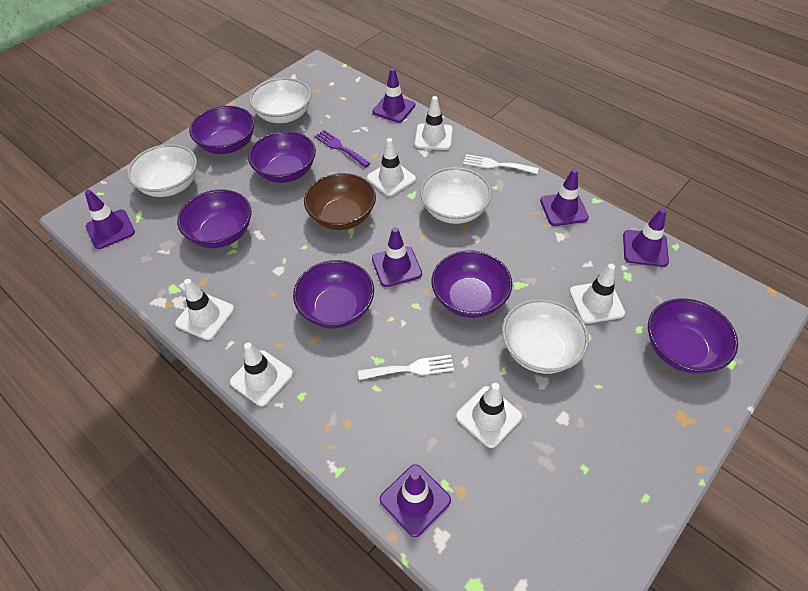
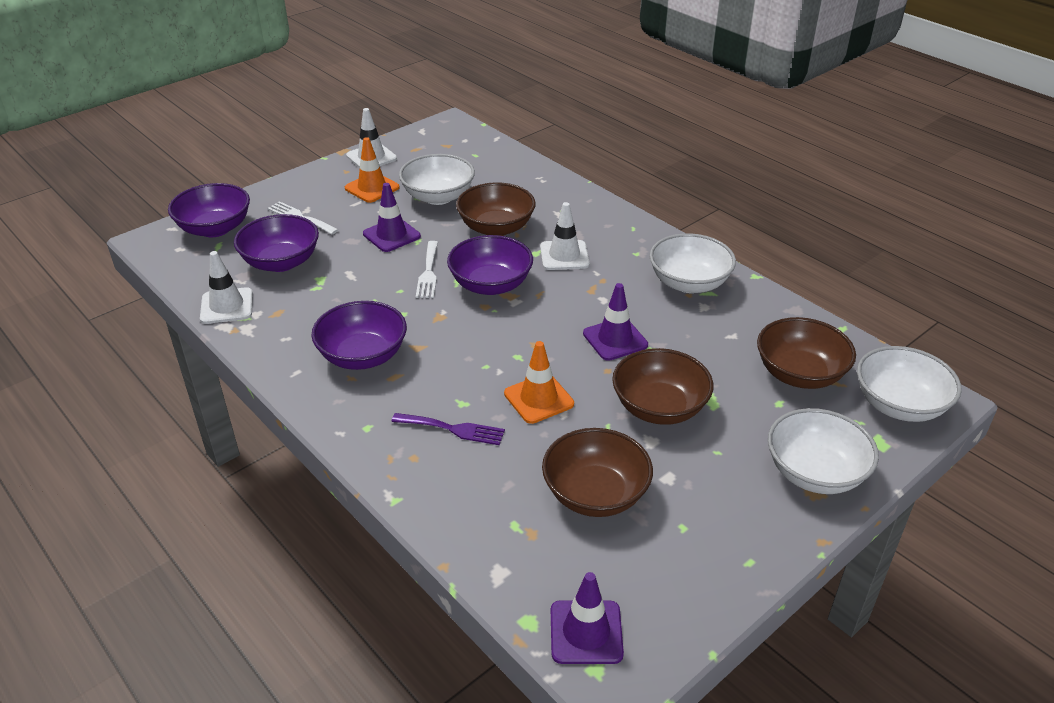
brown bowl: 1 -> 4
orange traffic cone: 0 -> 2
purple bowl: 6 -> 4
purple traffic cone: 6 -> 3
white traffic cone: 6 -> 3

